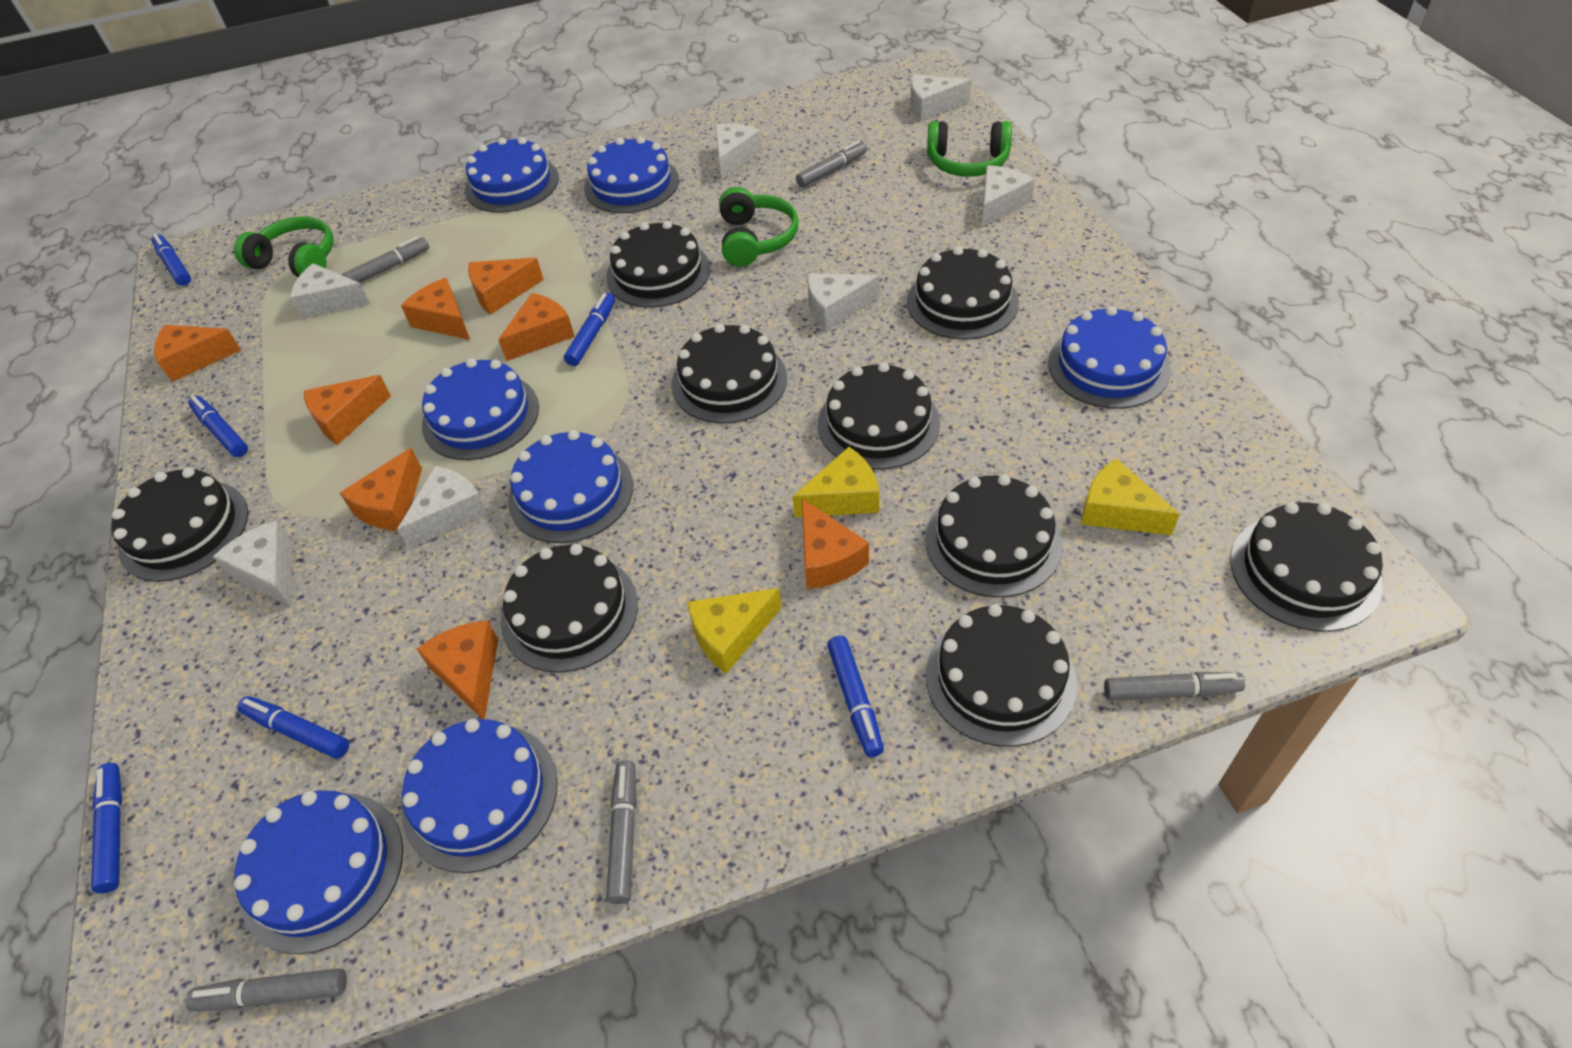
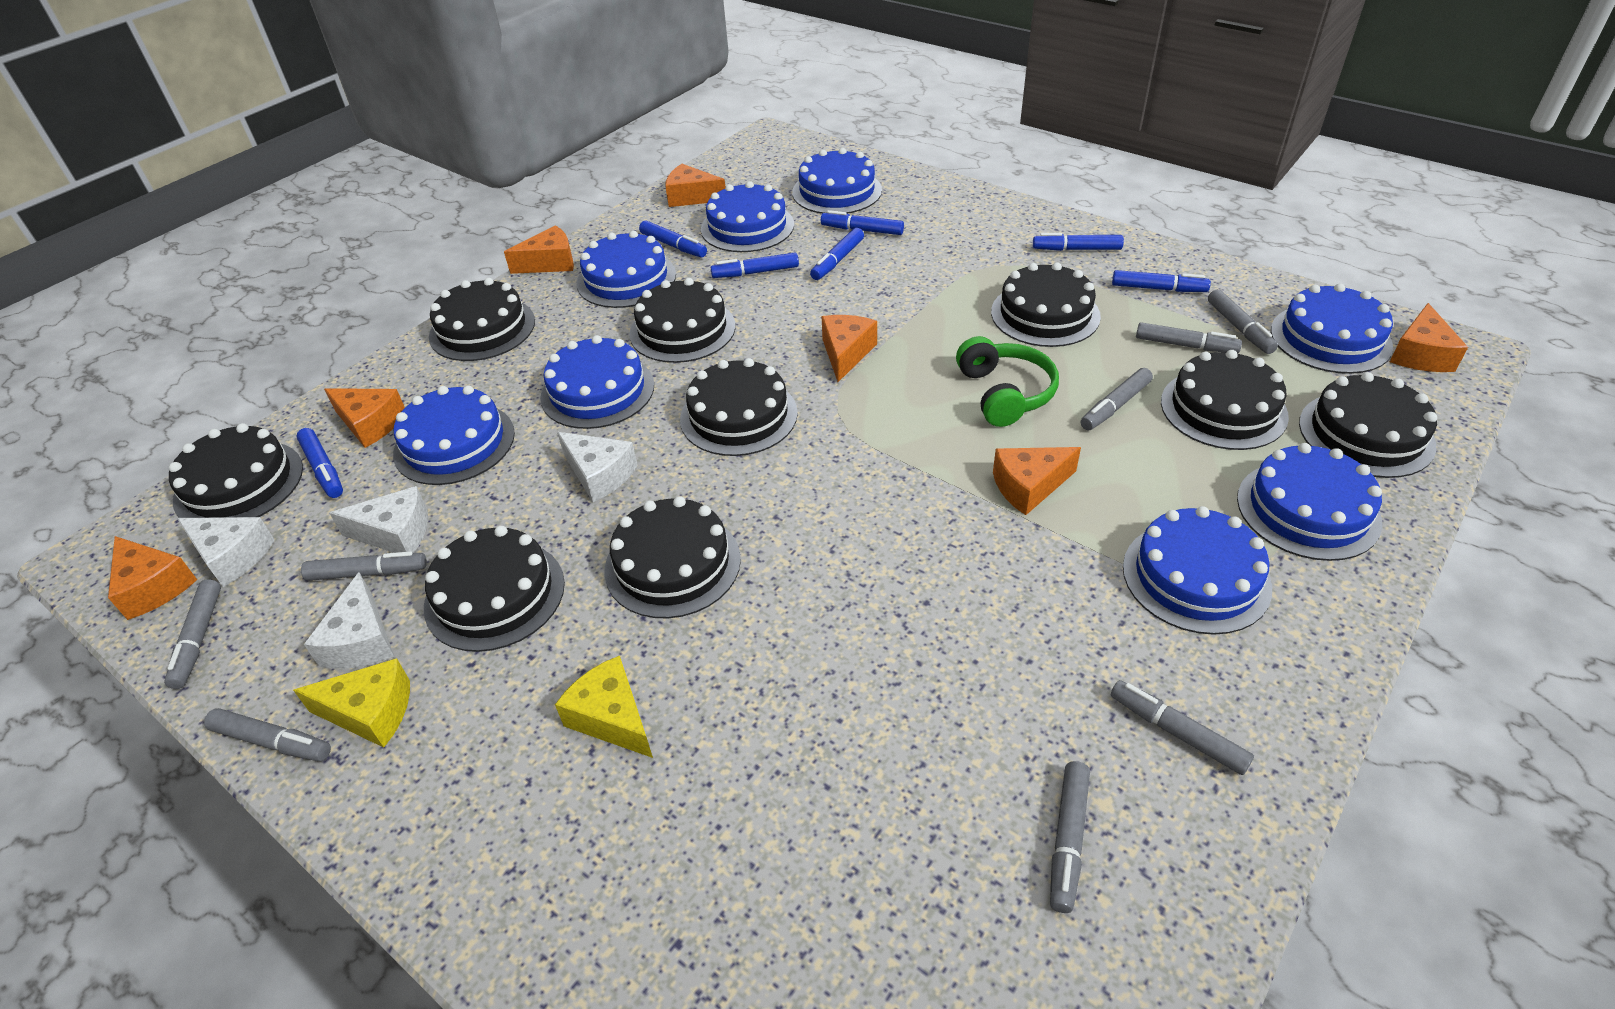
blue cake: 7 -> 8
blue marker: 6 -> 7
green headphones: 3 -> 1
grey marker: 5 -> 8
orange cheese: 8 -> 7
white cheese: 7 -> 4
yellow cheese: 3 -> 2

